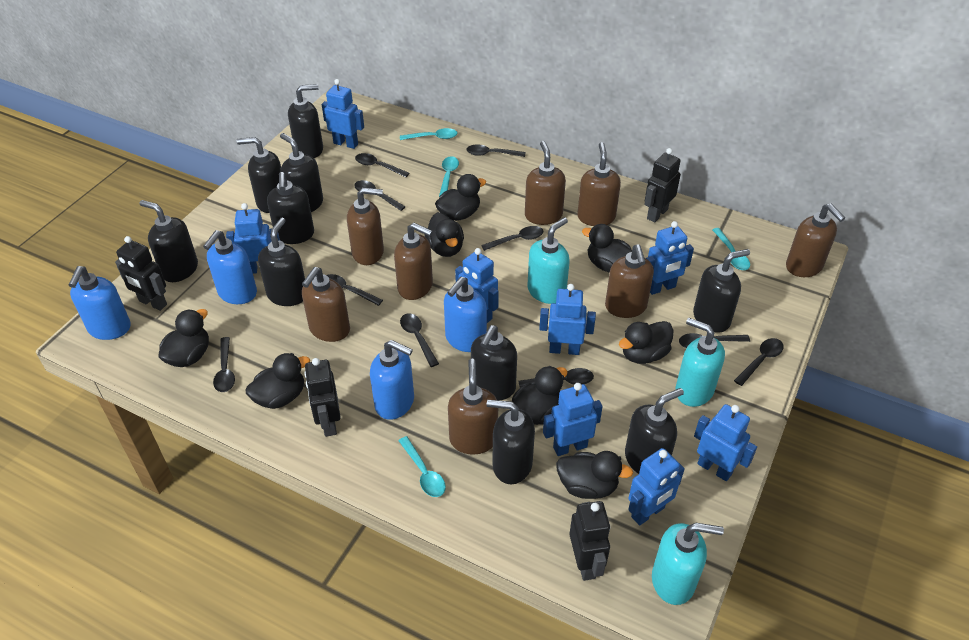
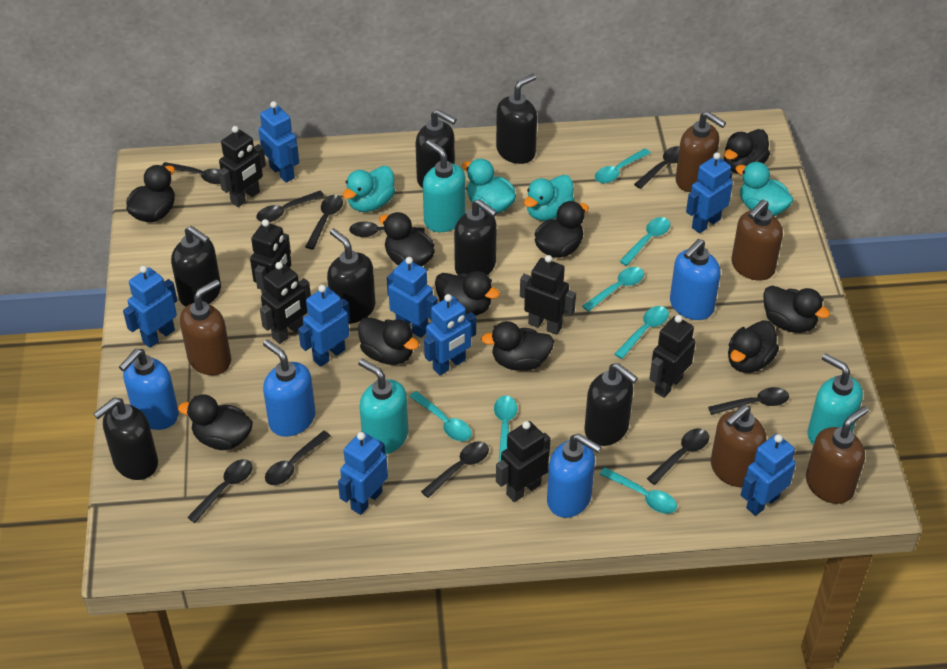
black duck: 8 -> 10
black robot: 4 -> 6
black soap dispenser: 10 -> 7
brown soap dispenser: 8 -> 5
turquoise duck: 0 -> 4
turquoise spoon: 4 -> 7

